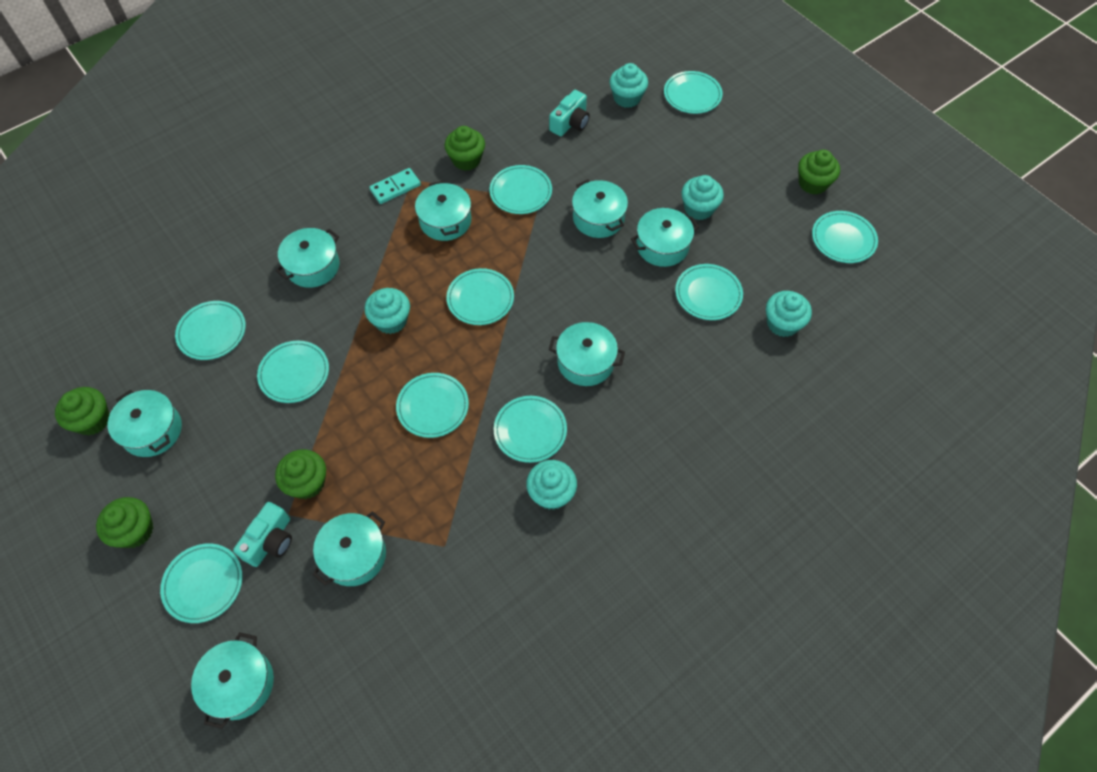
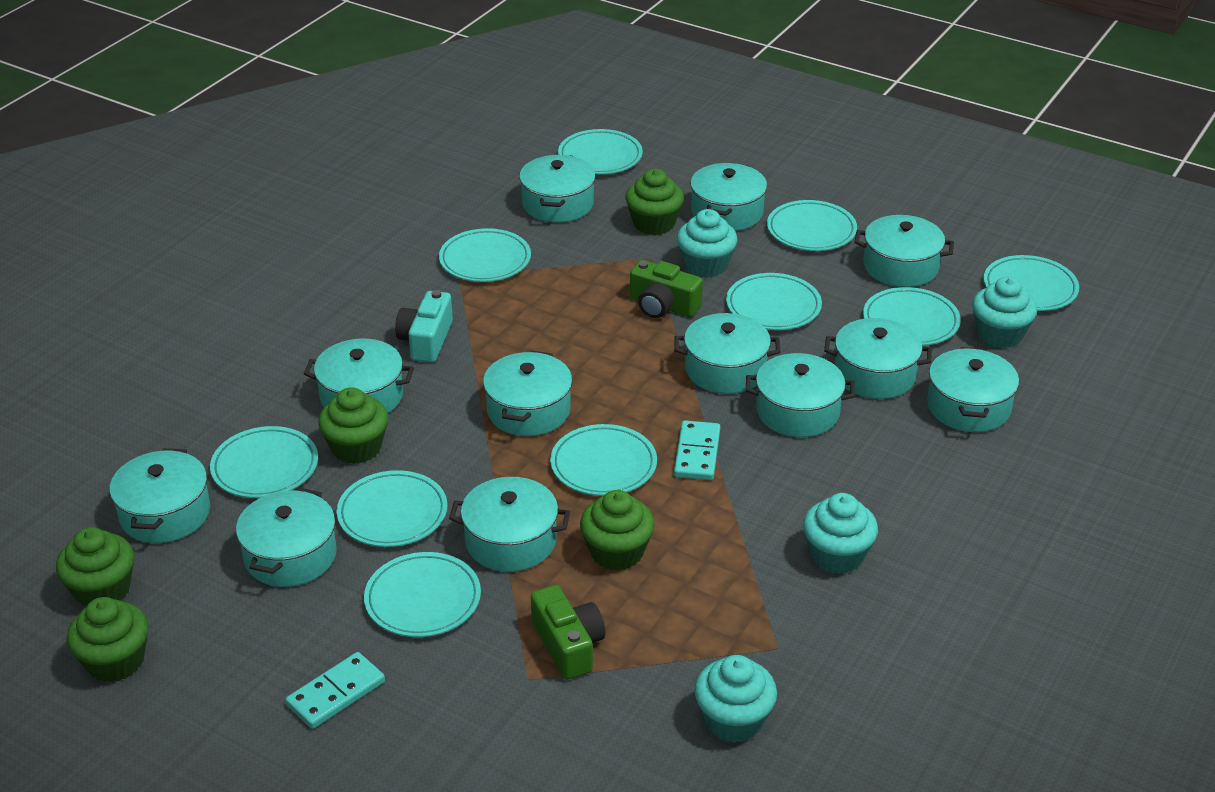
green camera: 0 -> 2
turquoise camera: 2 -> 1
turquoise cupcake: 5 -> 4
turquoise domino: 1 -> 2
turquoise pot: 8 -> 12

